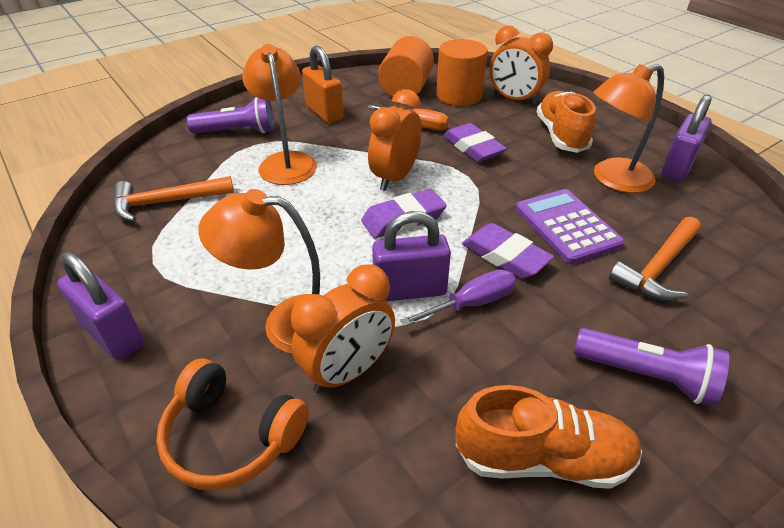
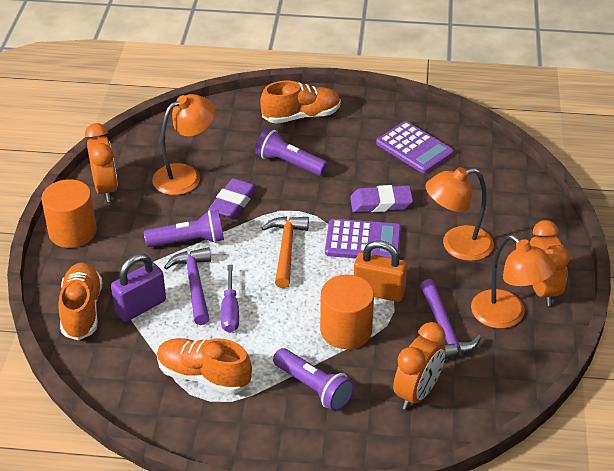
orange hammer: 2 -> 1
orange headphones: 1 -> 0
orange screwdriver: 1 -> 0
orange shoe: 2 -> 3
purple calculator: 1 -> 2
purple eraser: 3 -> 2
purple flashlight: 2 -> 3
purple hammer: 0 -> 2
purple padlock: 3 -> 1

